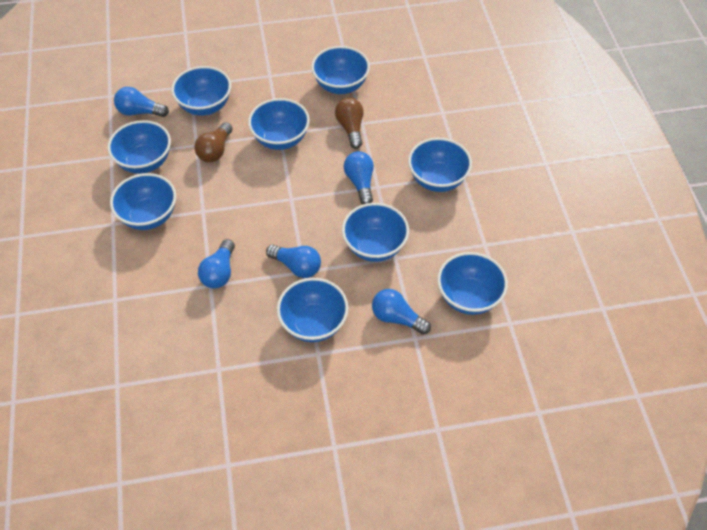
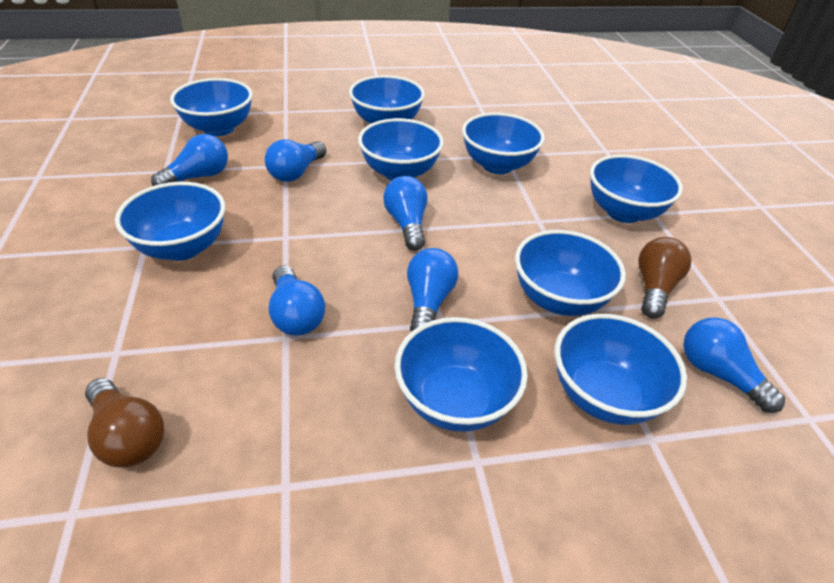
blue light bulb: 5 -> 6

